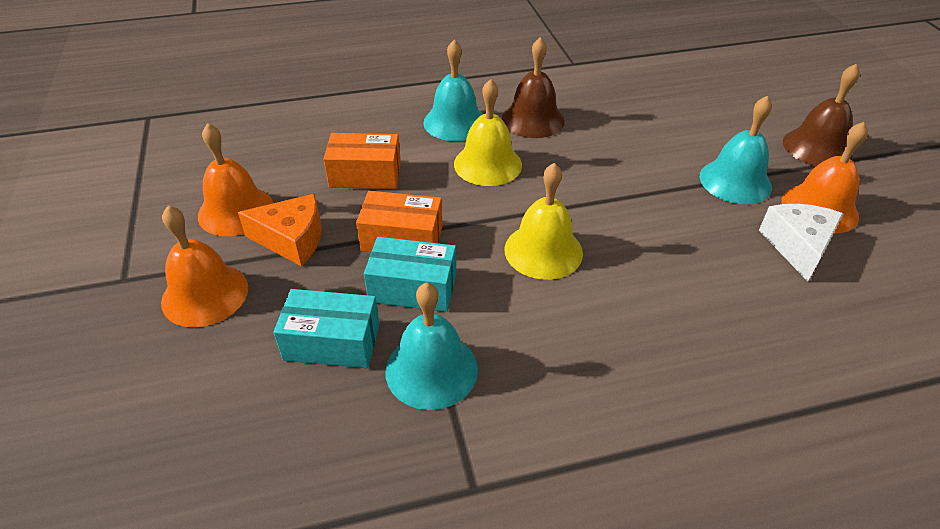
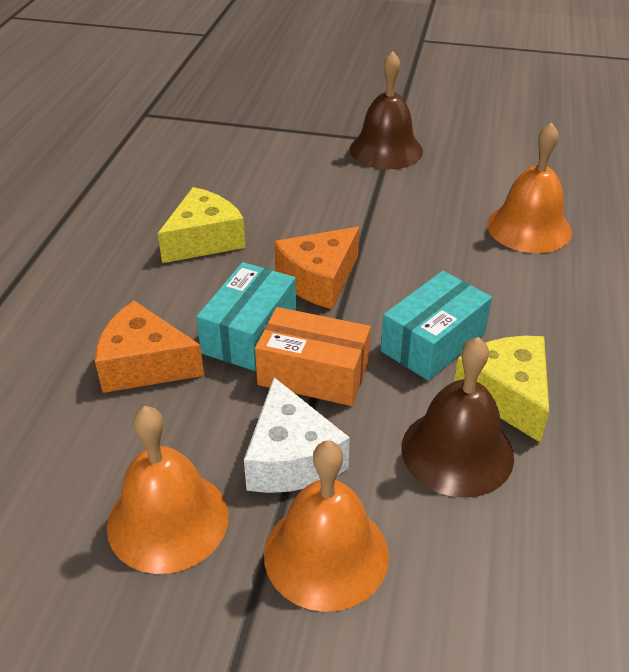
orange box: 2 -> 1
orange cheese: 1 -> 2
turquoise bell: 3 -> 0
yellow bell: 2 -> 0
yellow cheese: 0 -> 2

